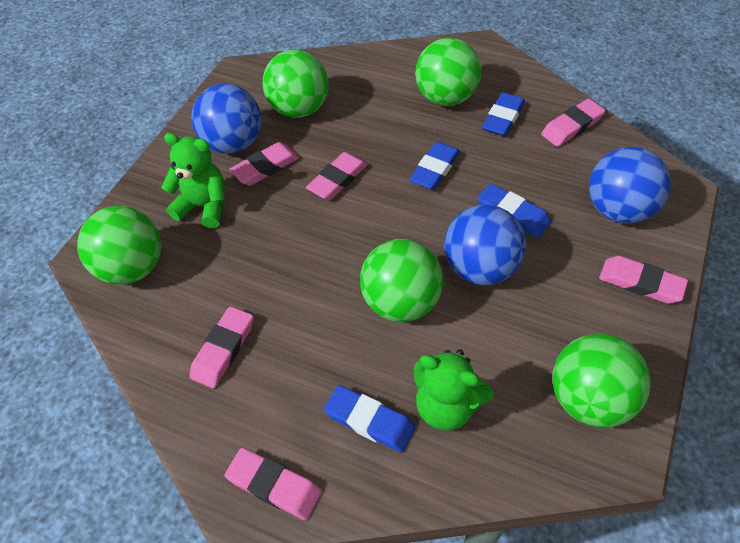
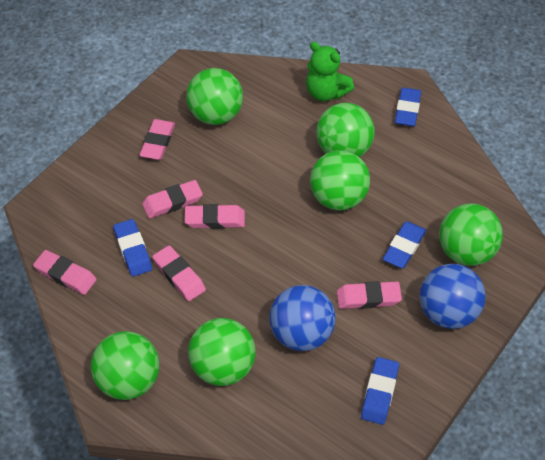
blue ball: 3 -> 2
green ball: 5 -> 6
green teddy bear: 2 -> 1

